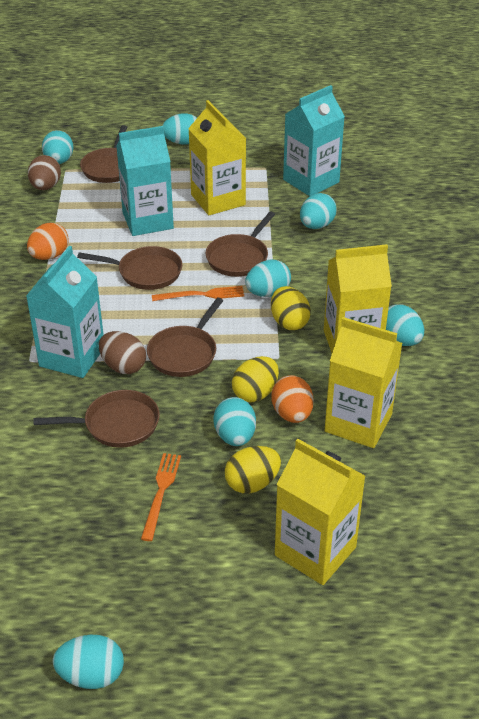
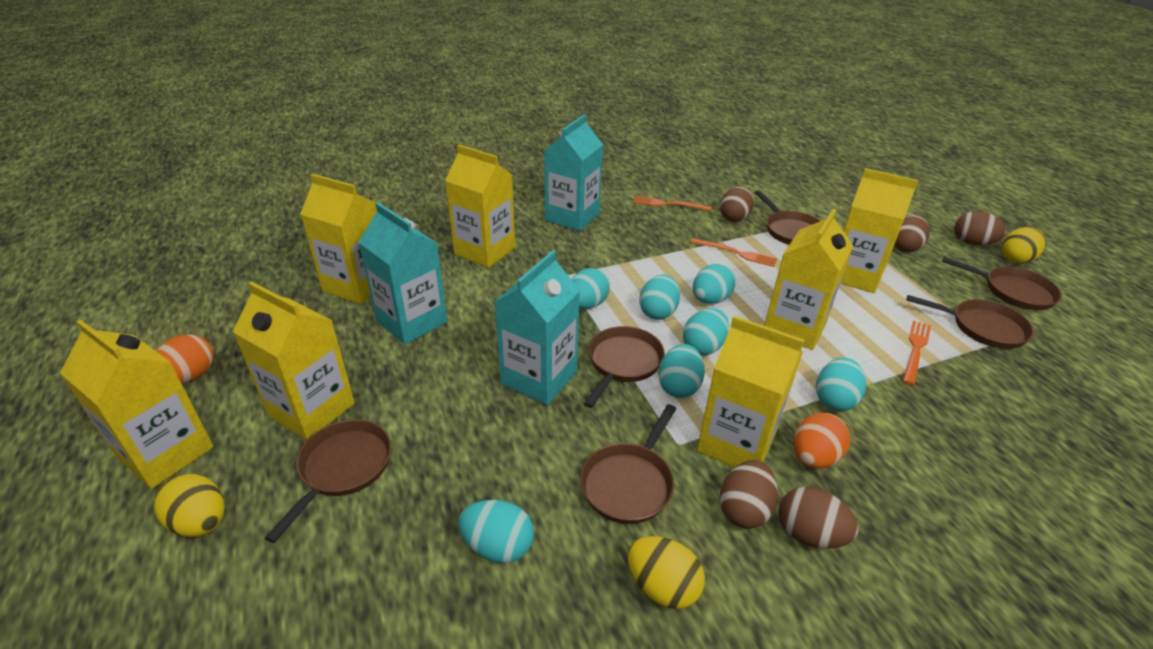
brown egg: 2 -> 5
brown pan: 5 -> 6
orange fork: 2 -> 3
yellow carton: 4 -> 7

